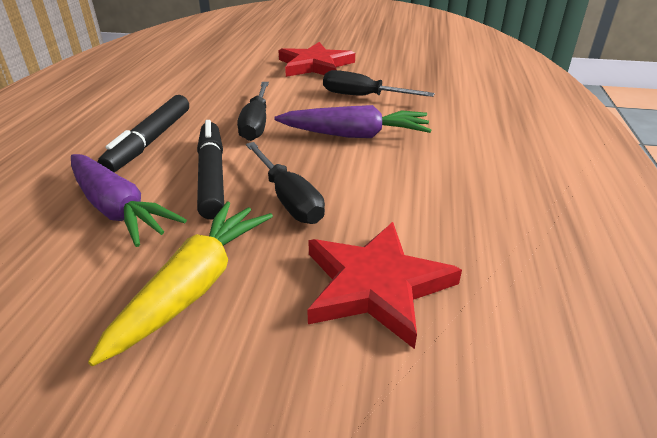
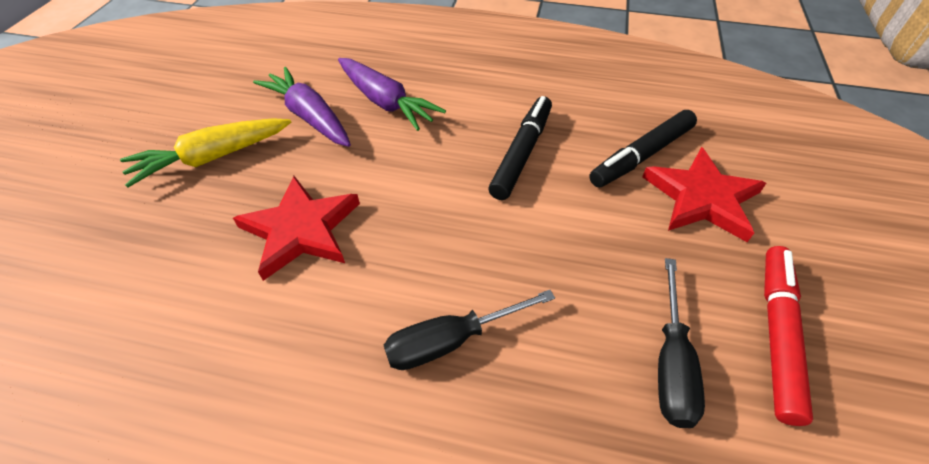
black screwdriver: 3 -> 2
red marker: 0 -> 1

